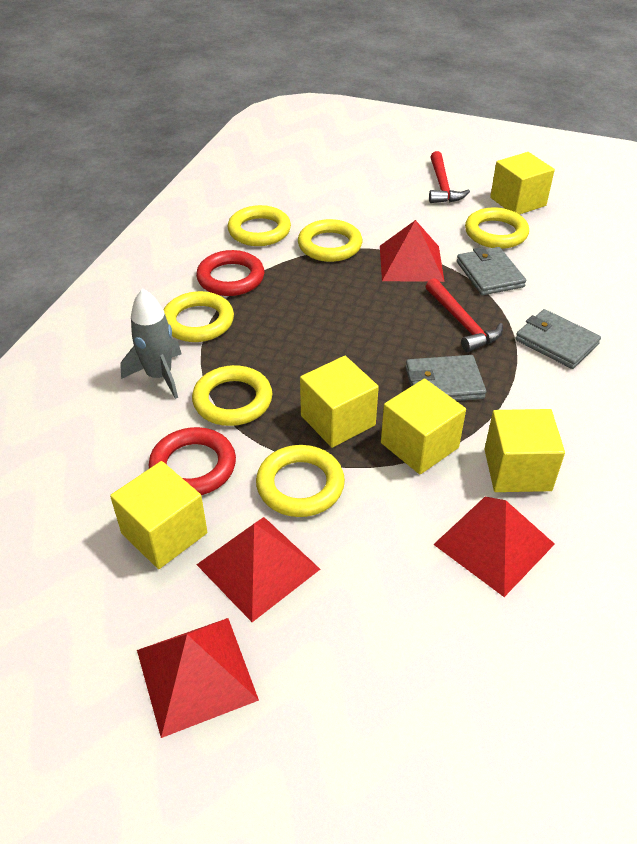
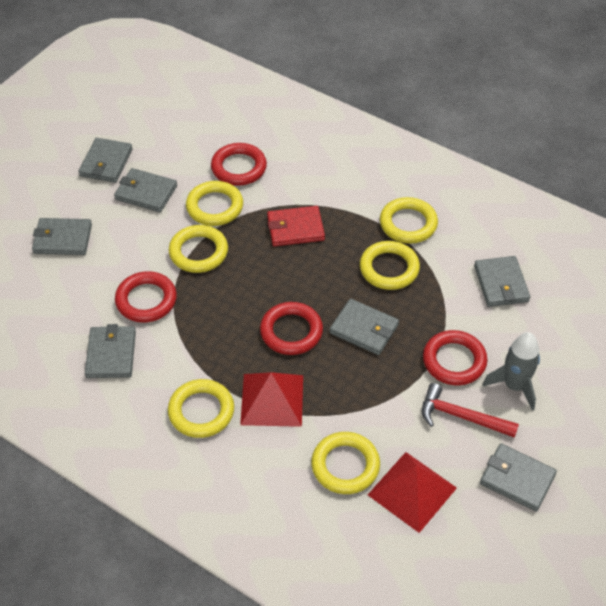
grey wallet: 3 -> 7
red hammer: 2 -> 1
red pyramid: 4 -> 2
red ring: 2 -> 4
red wallet: 0 -> 1
yellow cube: 5 -> 0

